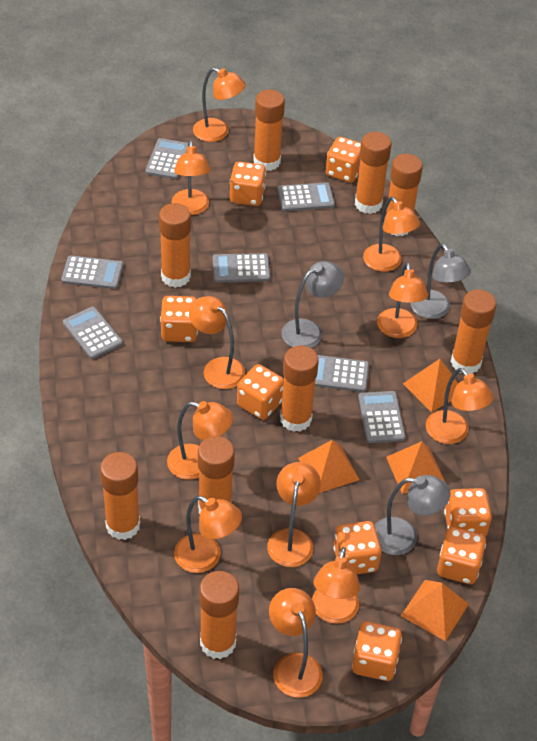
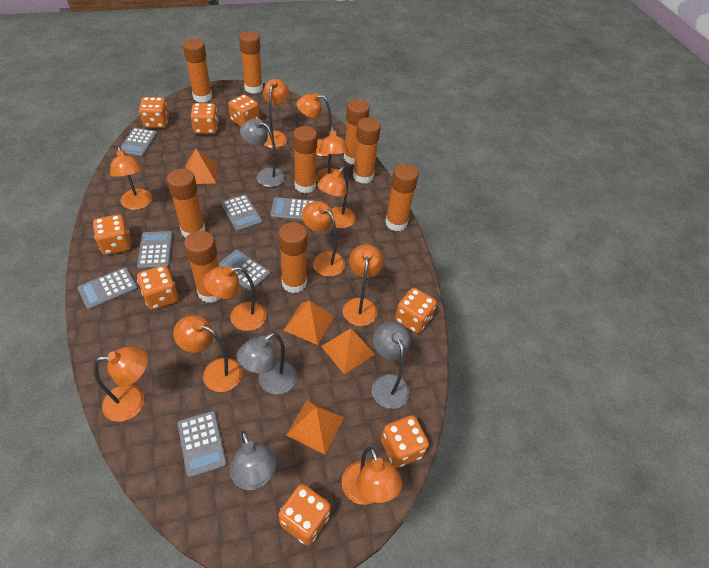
grey lamp: 3 -> 4

